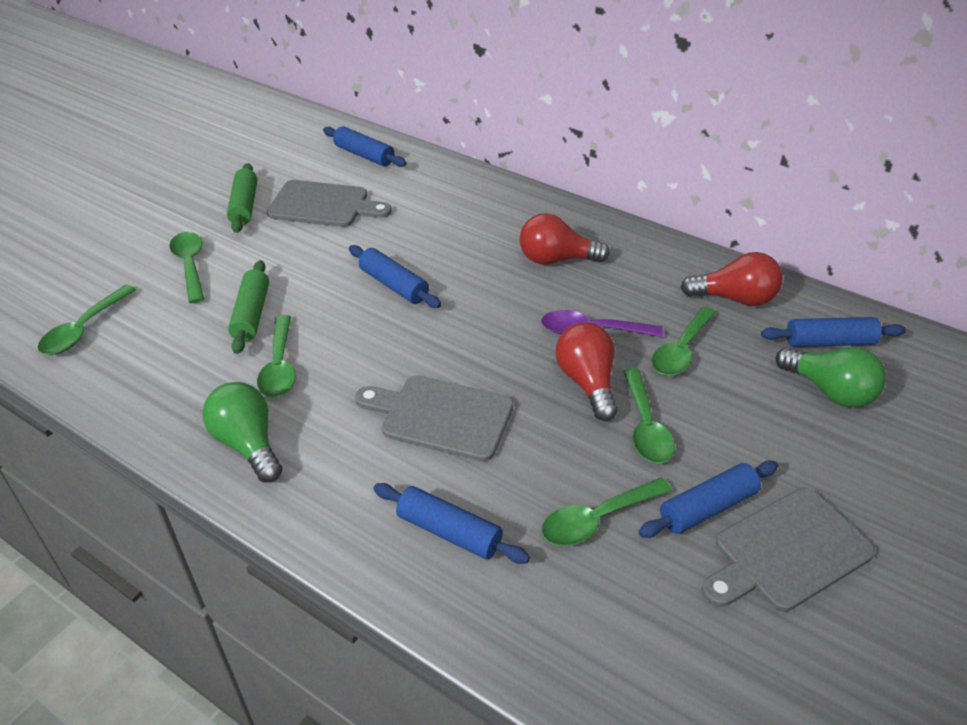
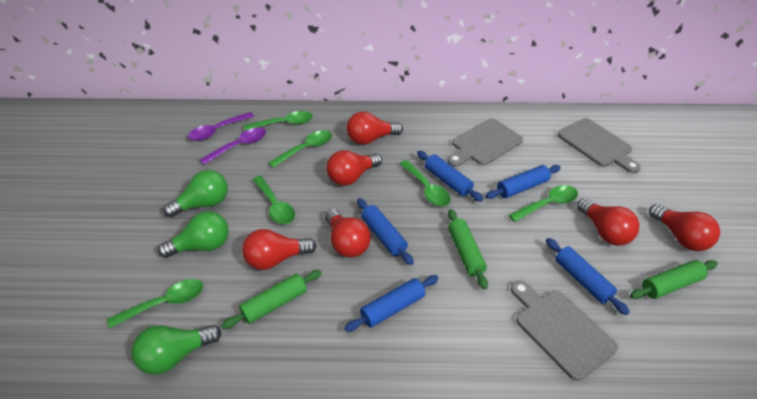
green light bulb: 2 -> 3
green rolling pin: 2 -> 3
purple spoon: 1 -> 2
red light bulb: 3 -> 6

